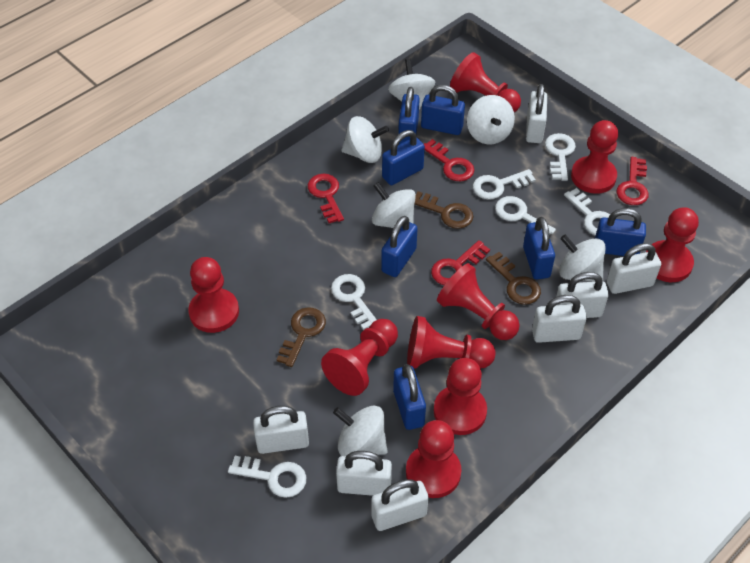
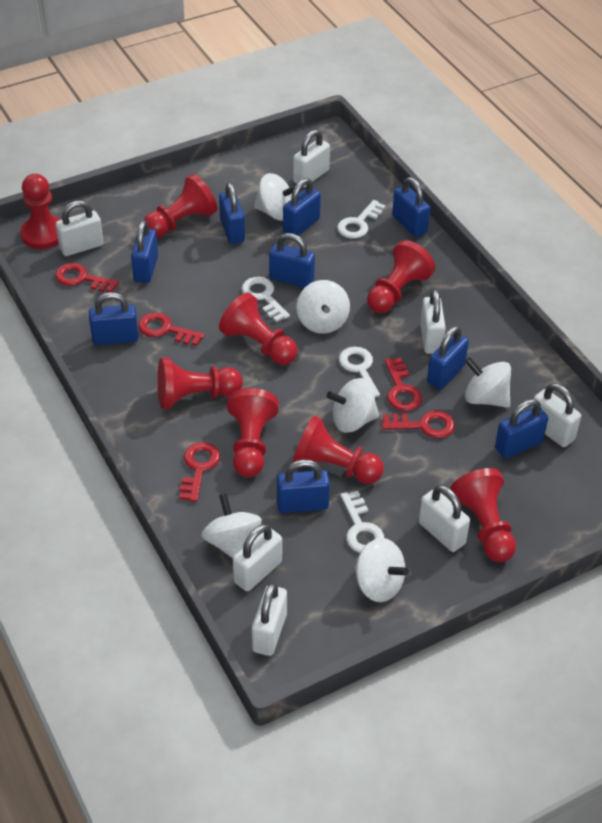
blue padlock: 7 -> 9
brown key: 3 -> 0
red key: 4 -> 5
red pawn: 9 -> 8
white key: 6 -> 4

